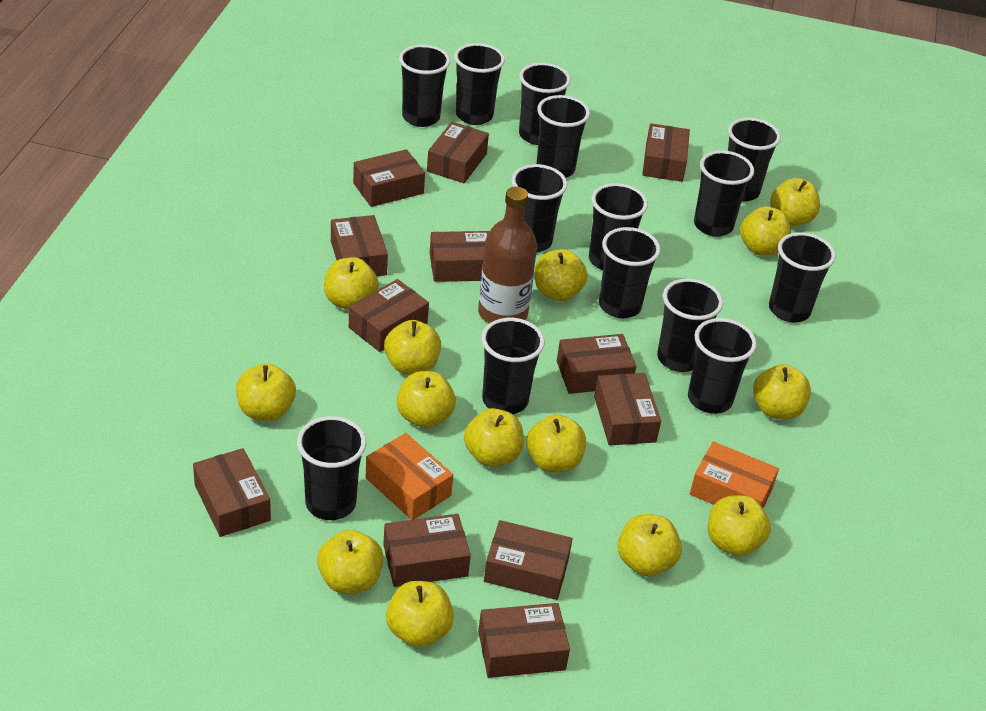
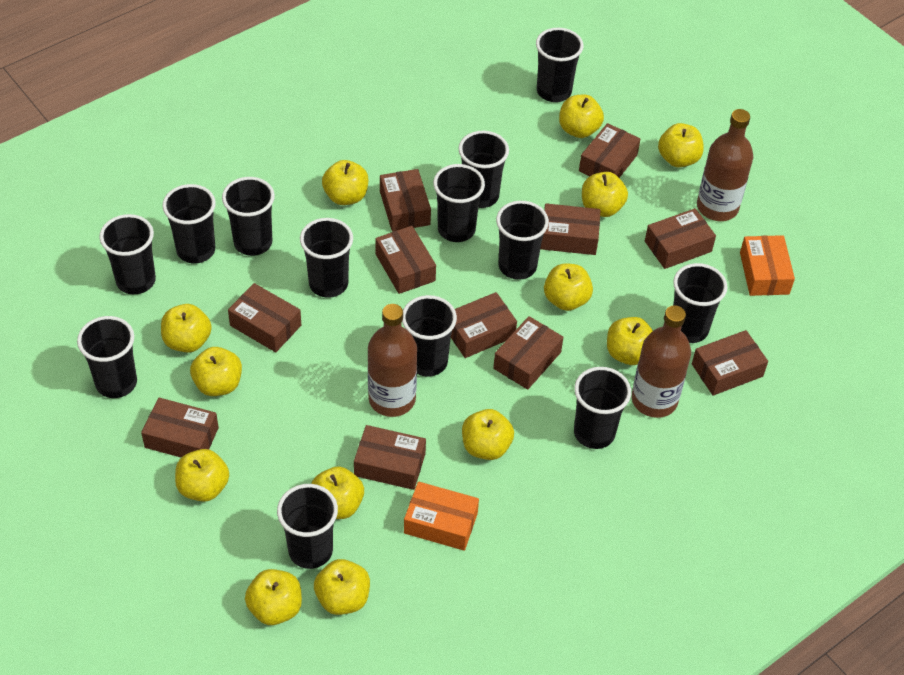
black cup: 14 -> 13
brown bottle: 1 -> 3
brown box: 12 -> 11
yellow apple: 14 -> 13

